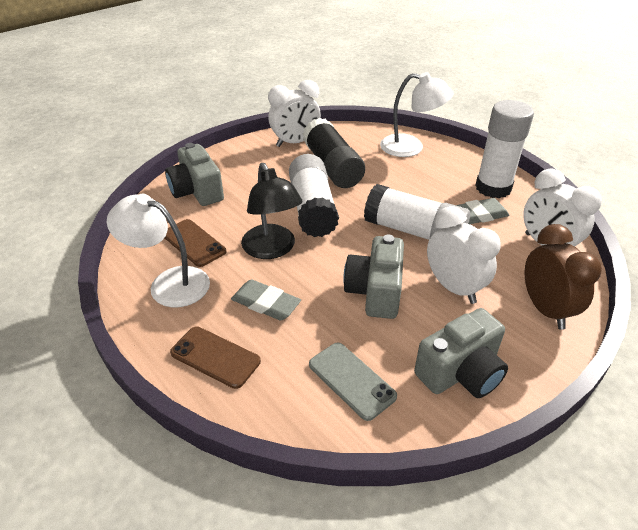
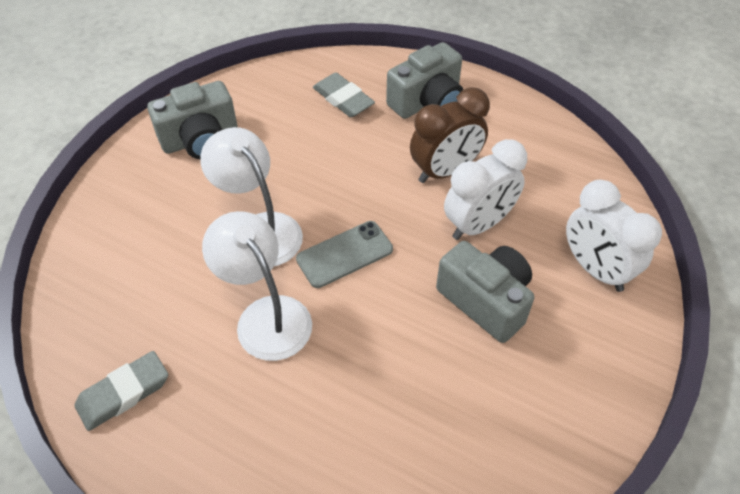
black glue stick: 1 -> 0
black lamp: 1 -> 0
brown phone: 2 -> 0
white clock: 3 -> 2
white glue stick: 3 -> 0

